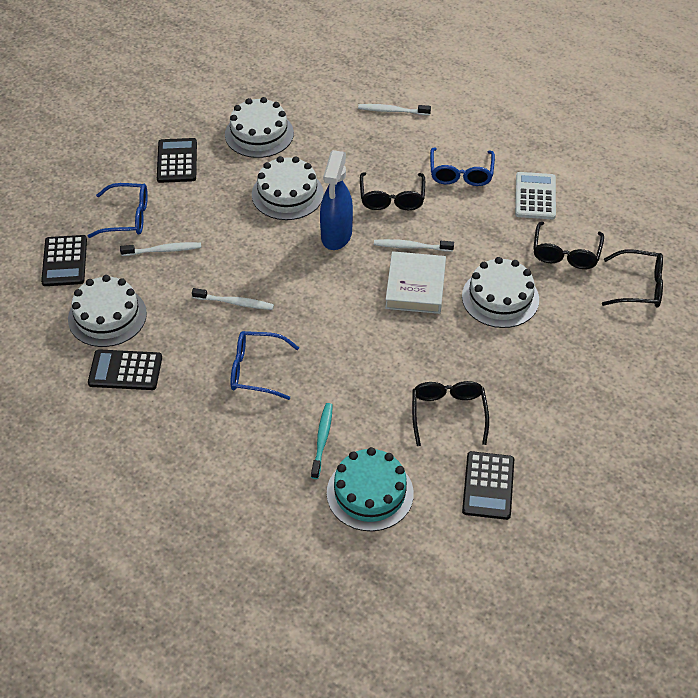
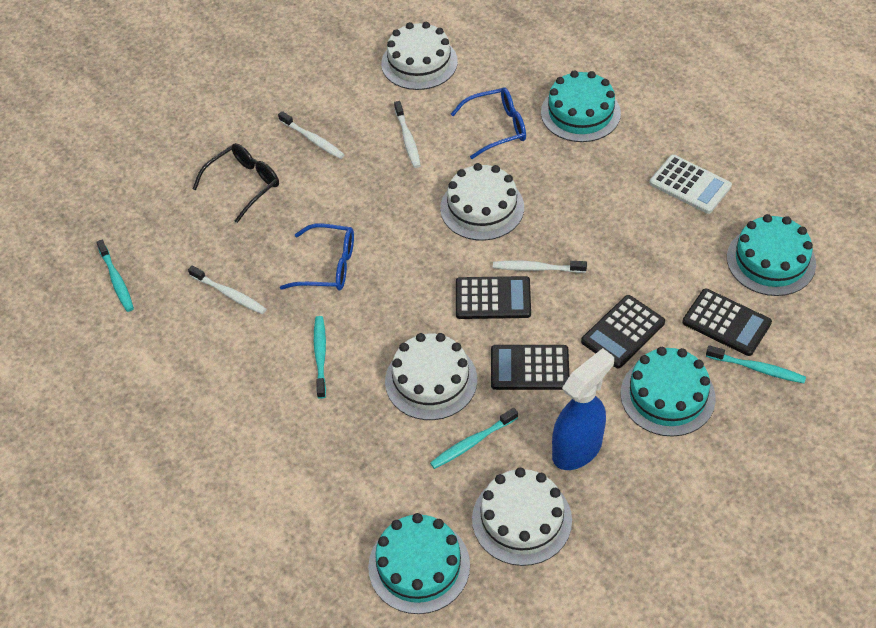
black glasses: 4 -> 1
blue glasses: 3 -> 2
turquoise cake: 1 -> 4
turquoise toothbrush: 1 -> 4
white book: 1 -> 0

